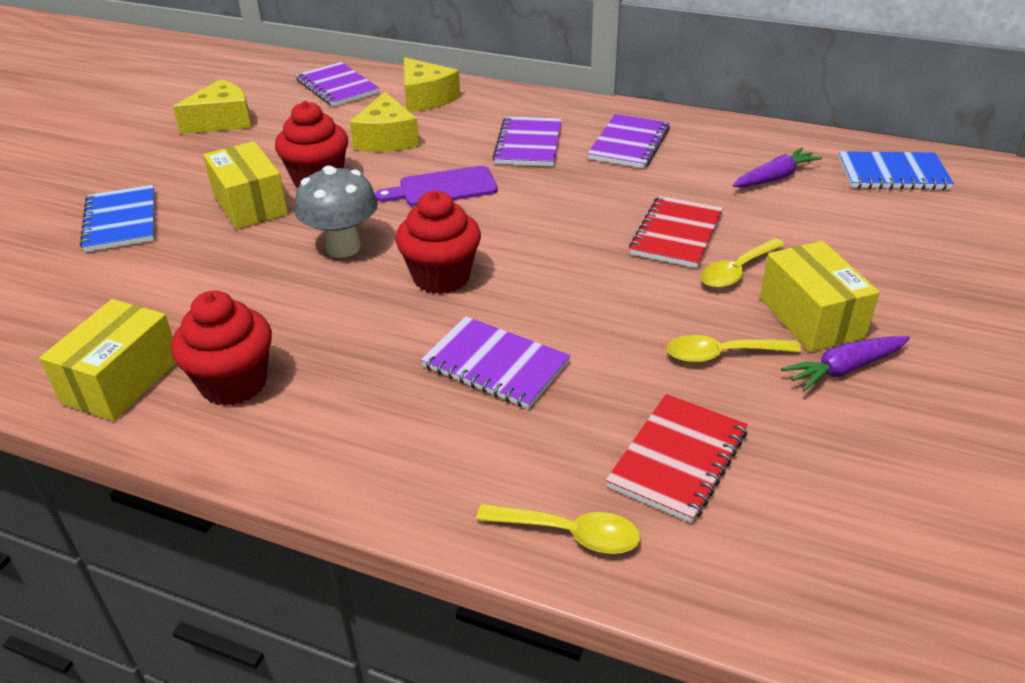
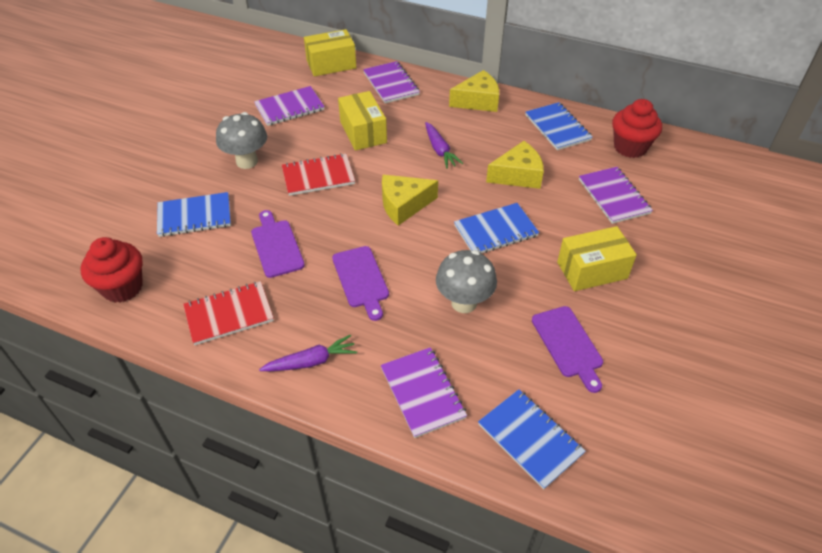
blue notebook: 2 -> 4
grey mushroom: 1 -> 2
purple cutting board: 1 -> 3
red cupcake: 3 -> 2
yellow spoon: 3 -> 0

